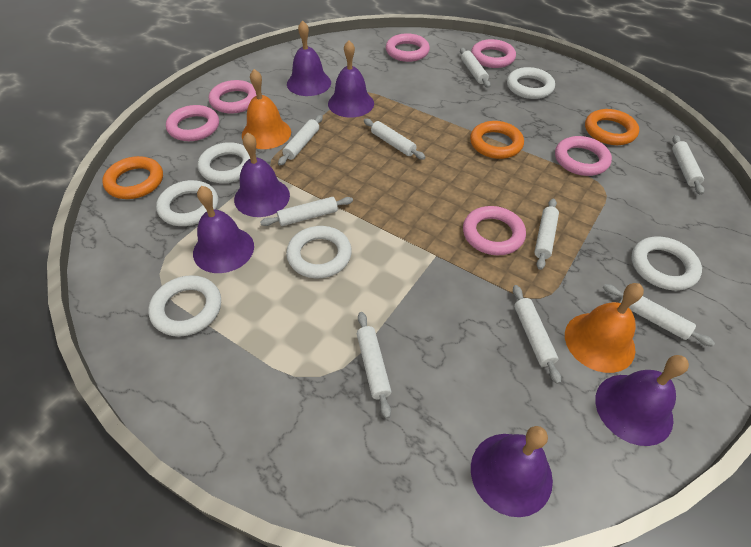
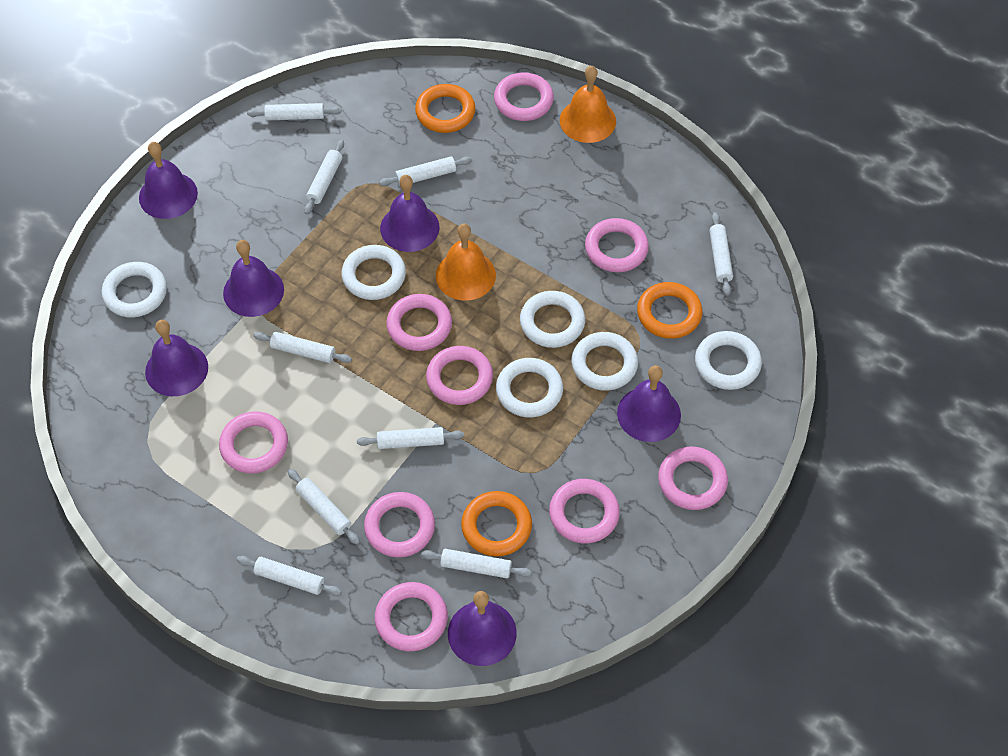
pink ring: 6 -> 9

